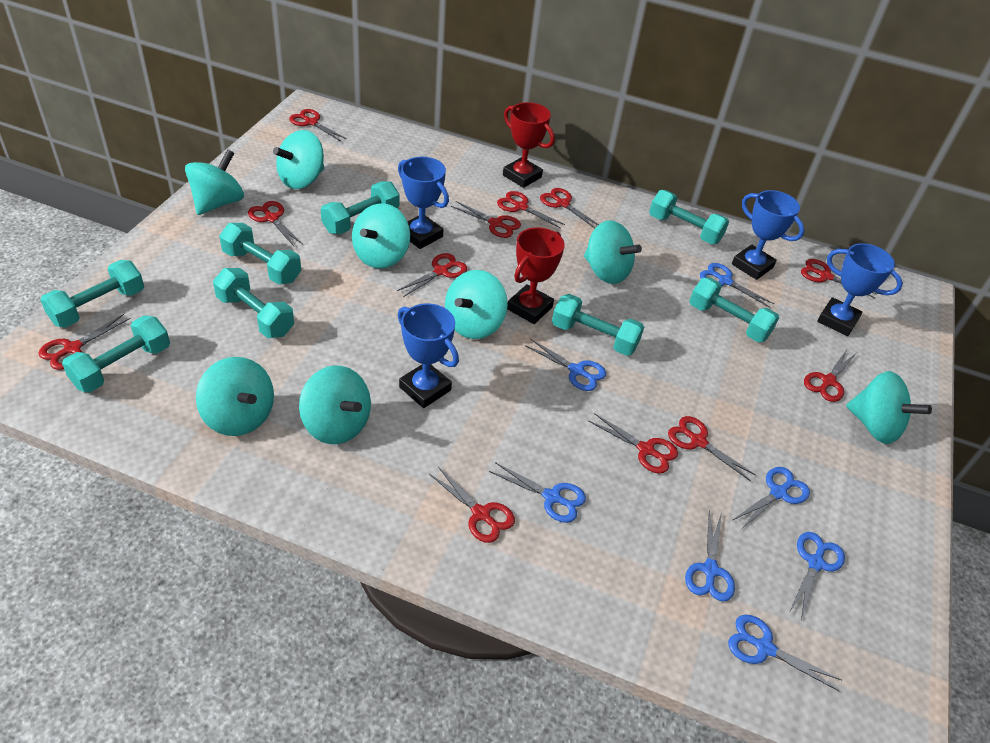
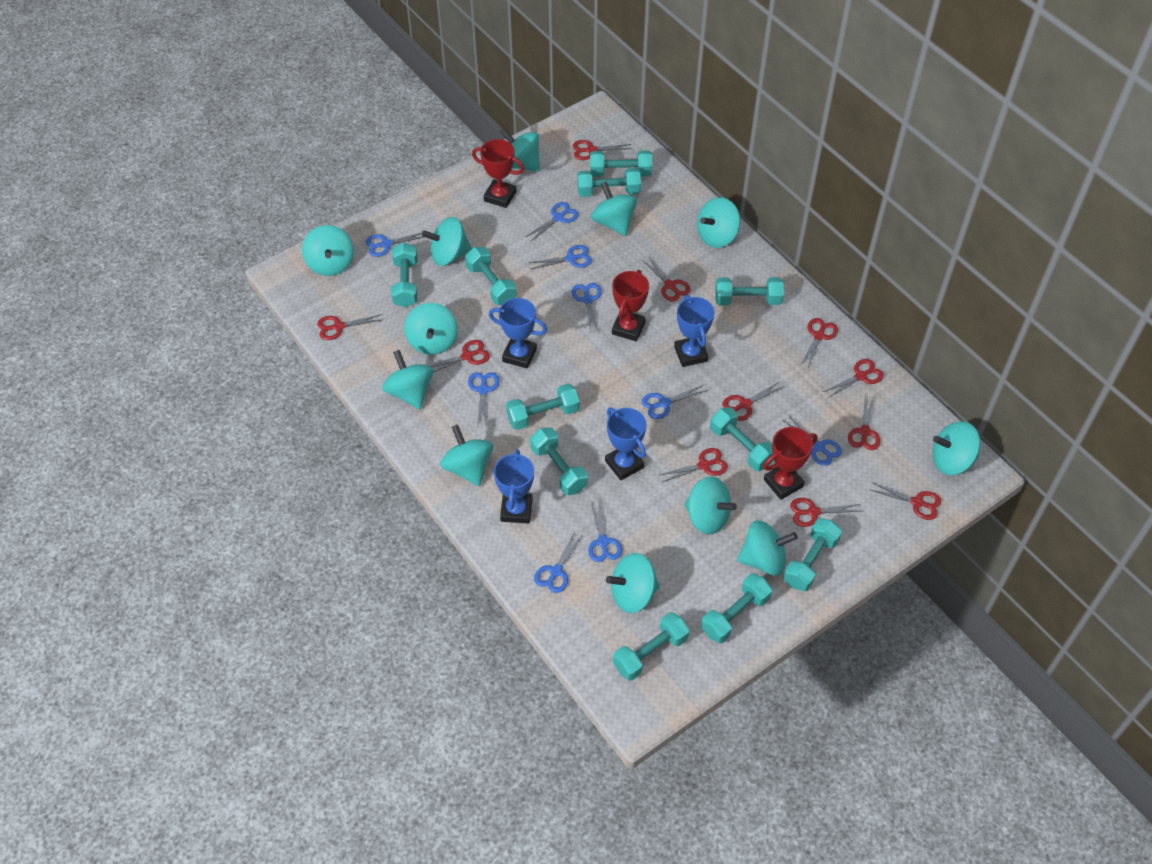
blue scissors: 7 -> 9
red scissors: 12 -> 11
red trophy: 2 -> 3
turquoise dumbbell: 8 -> 11
turquoise spinning top: 8 -> 12

